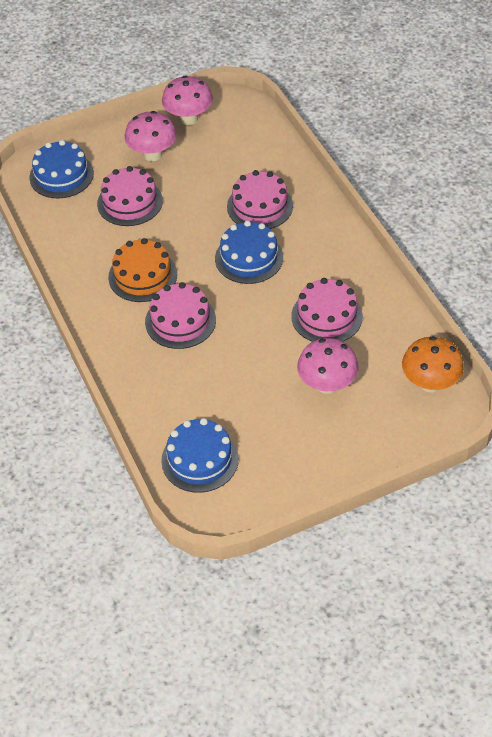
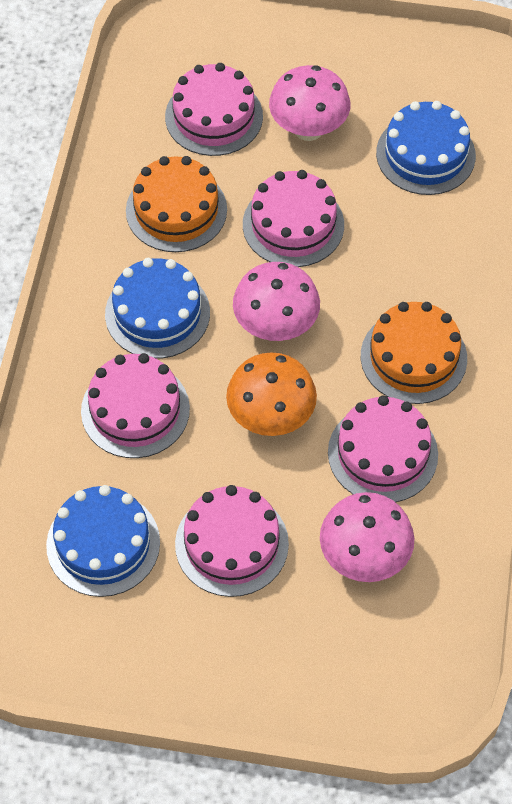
orange cake: 1 -> 2
pink cake: 4 -> 5

